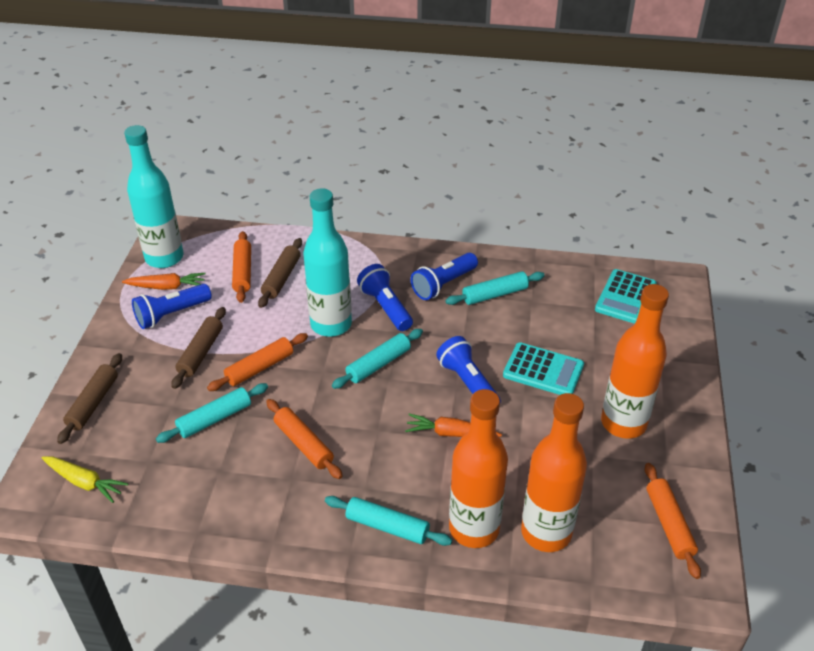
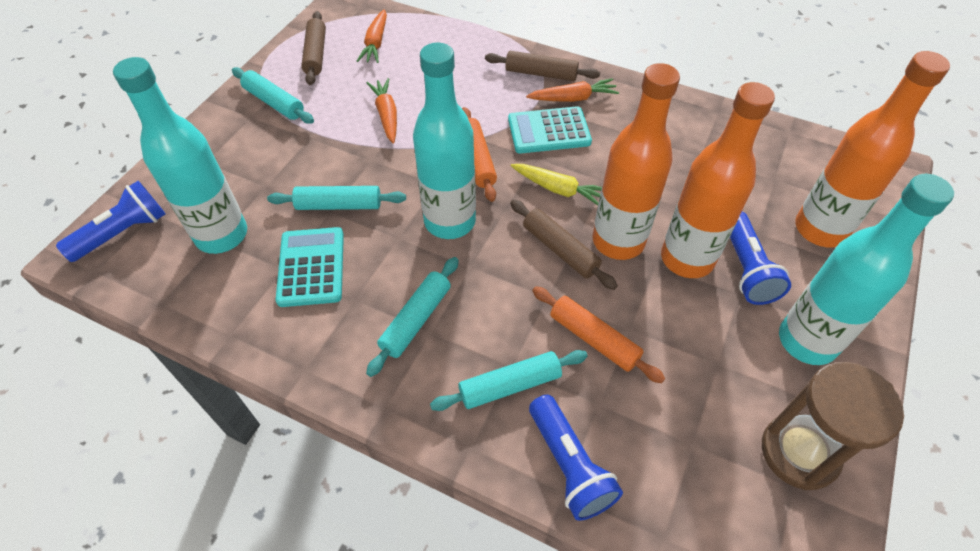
blue flashlight: 4 -> 3
brown hourglass: 0 -> 1
orange carrot: 2 -> 3
orange rolling pin: 4 -> 2
turquoise bottle: 2 -> 3

